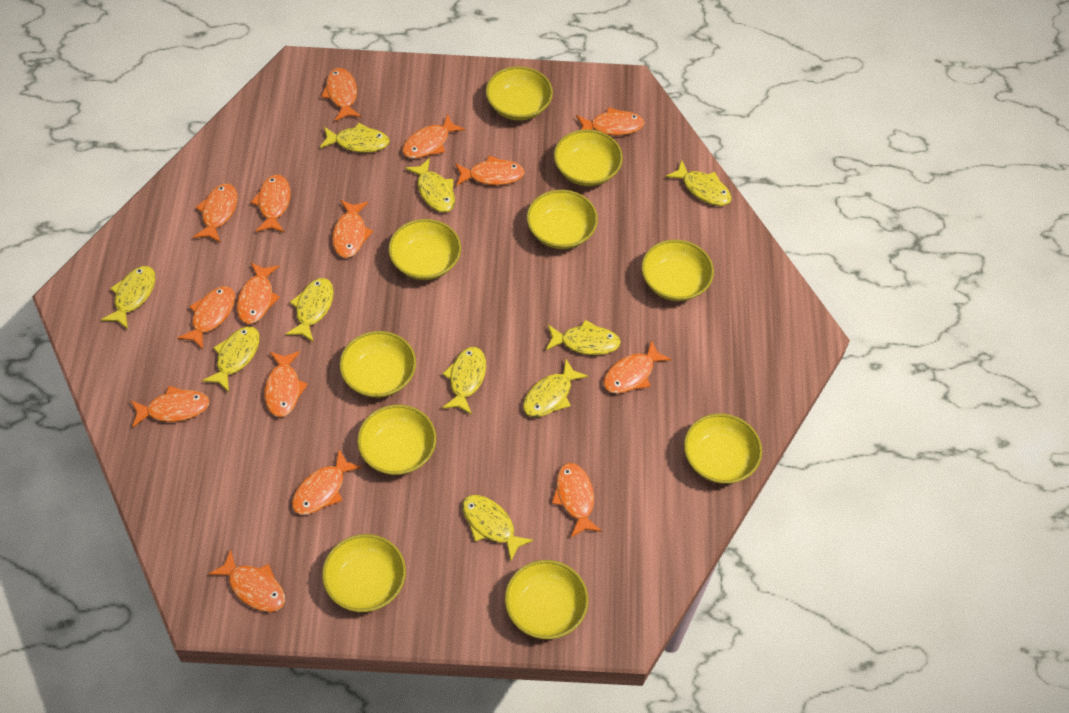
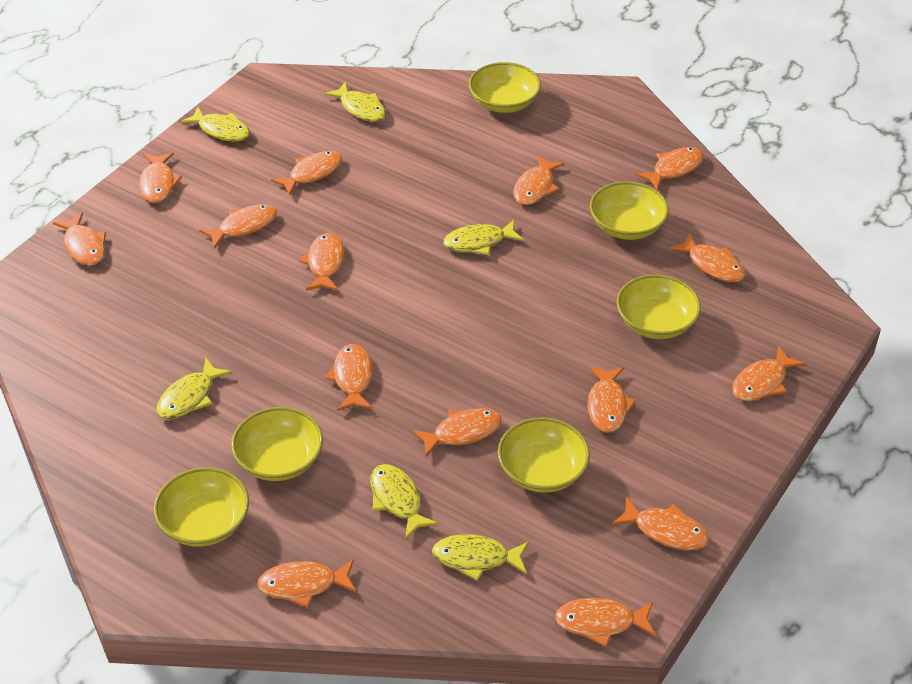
yellow bowl: 10 -> 6
yellow fish: 10 -> 6

